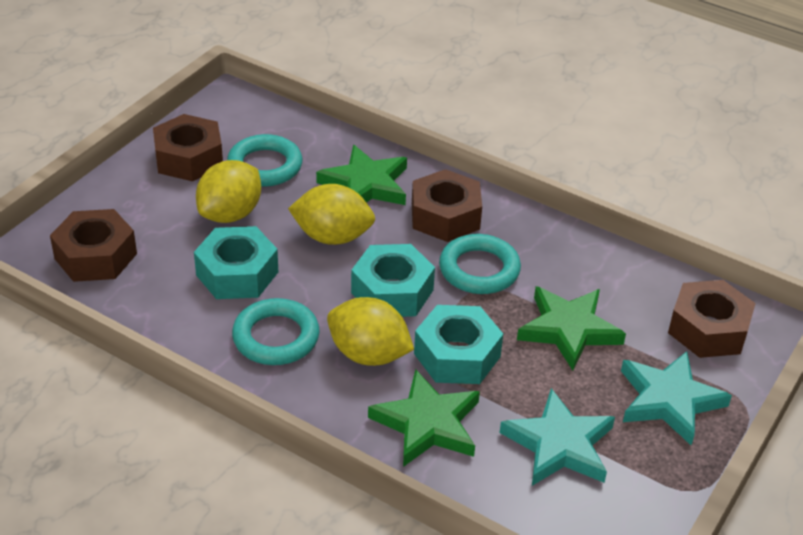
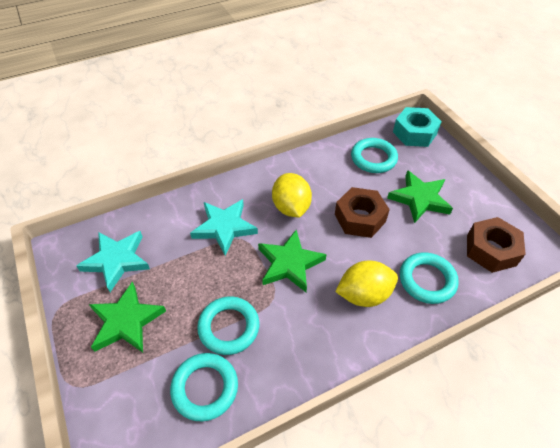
brown nut: 4 -> 2
turquoise nut: 3 -> 1
turquoise ring: 3 -> 4
yellow lemon: 3 -> 2

